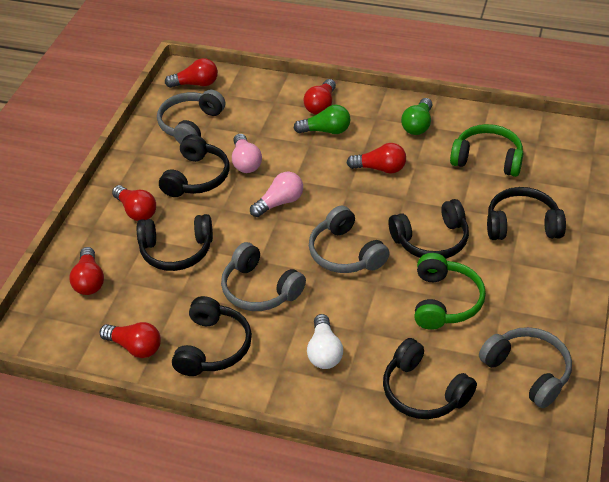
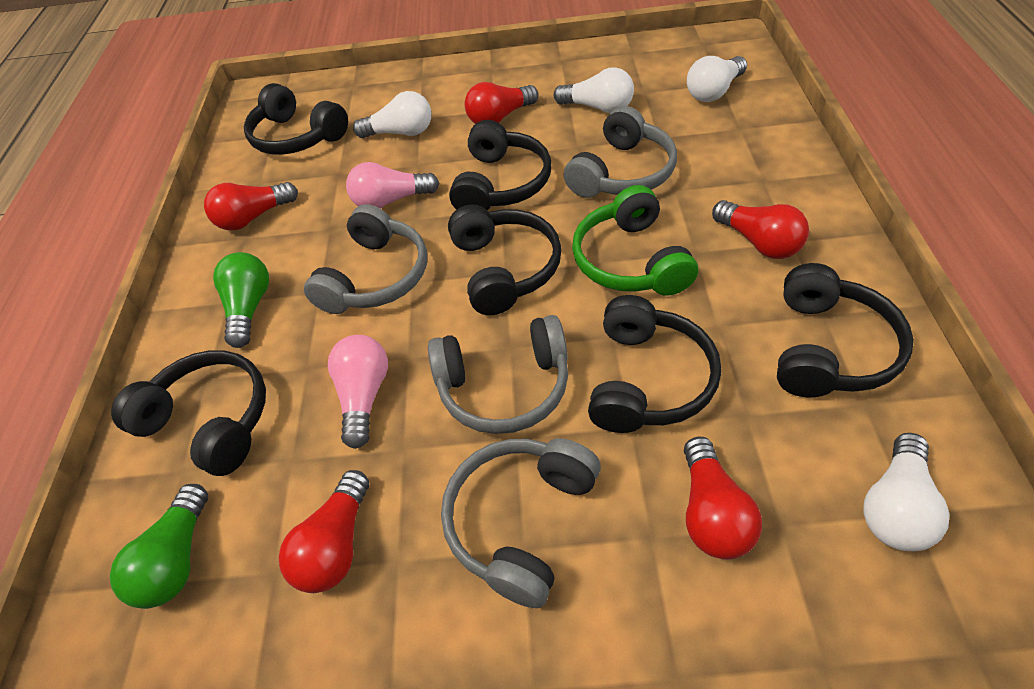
green headphones: 2 -> 1
red light bulb: 6 -> 5
white light bulb: 1 -> 4

